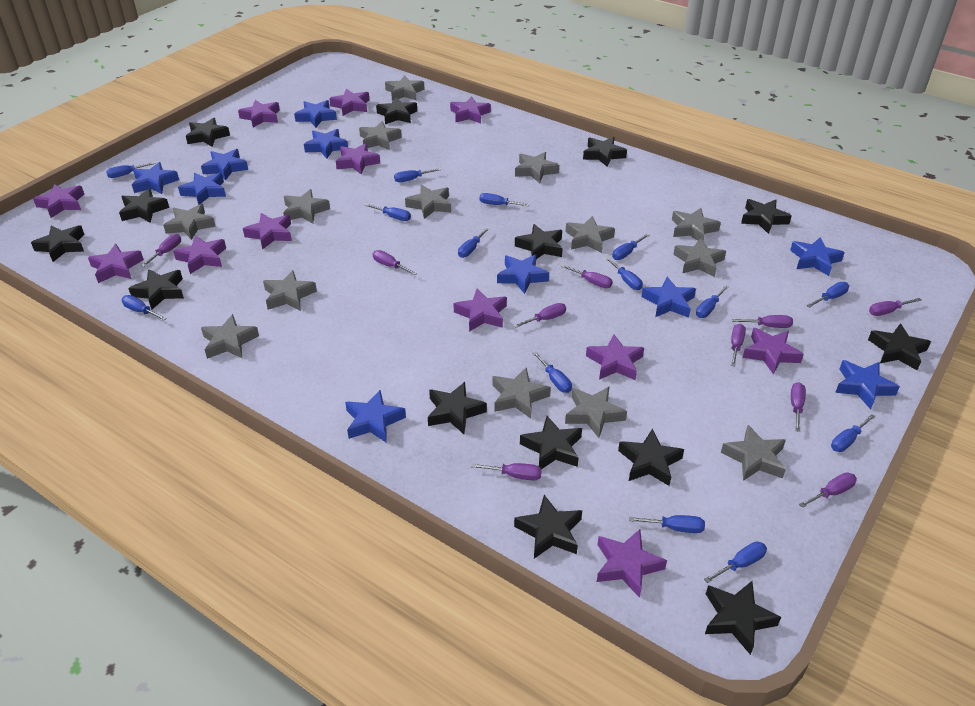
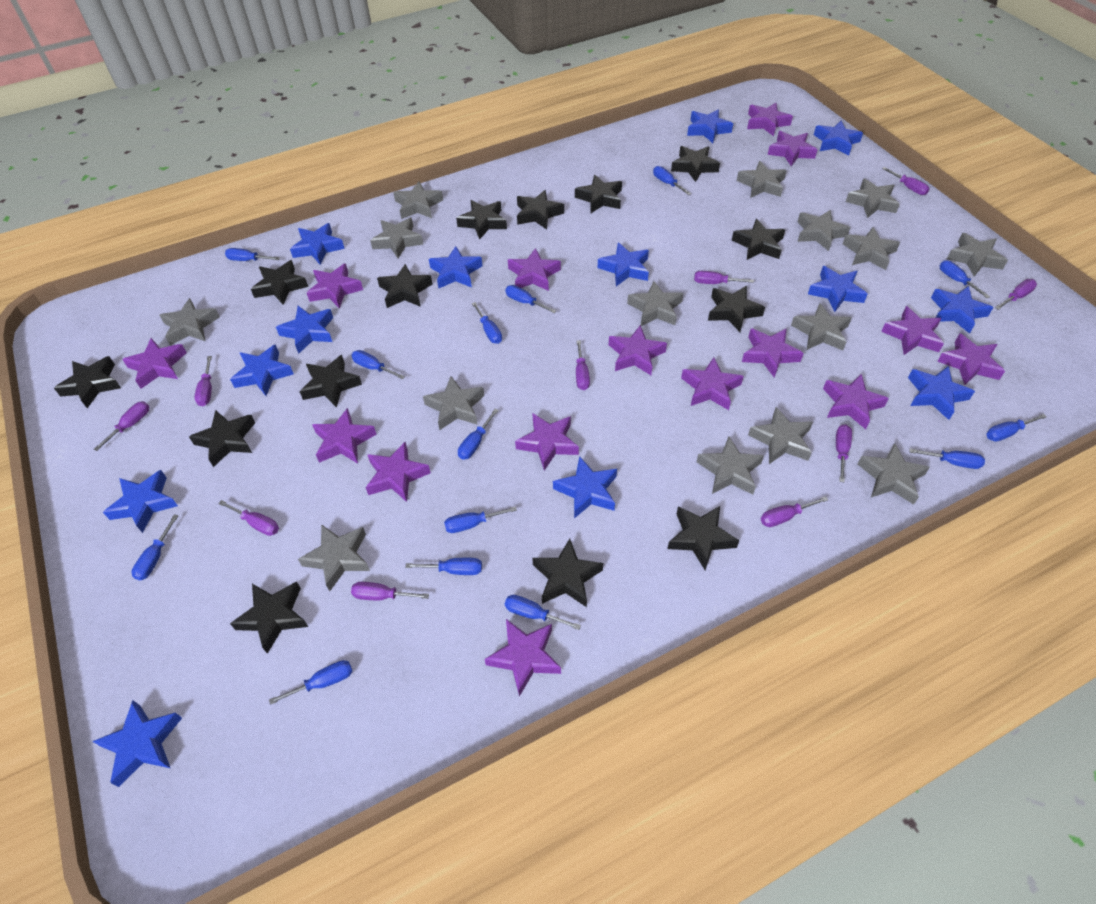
blue star: 10 -> 13
grey star: 14 -> 15
purple star: 12 -> 15

